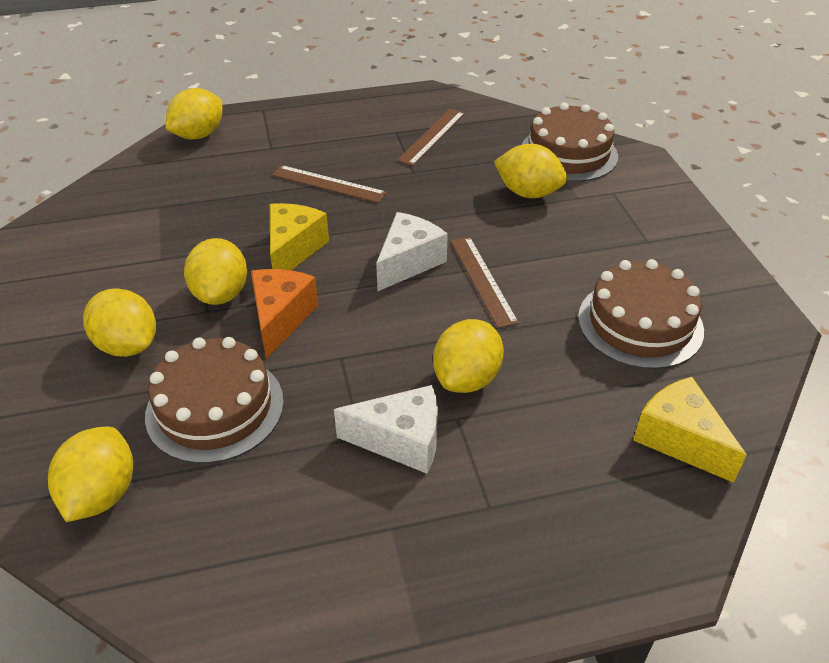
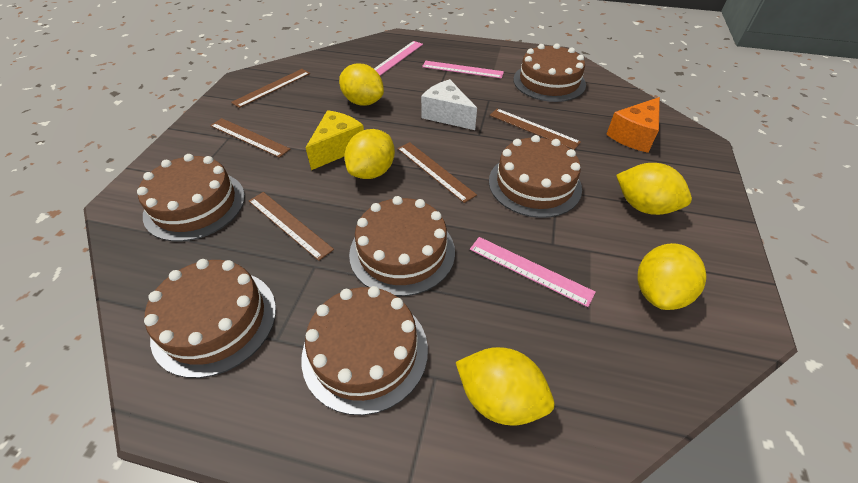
brown cake: 3 -> 6
brown ruler: 3 -> 5
pink ruler: 0 -> 3
white cheese: 2 -> 1
yellow cheese: 2 -> 1
yellow lemon: 6 -> 5

